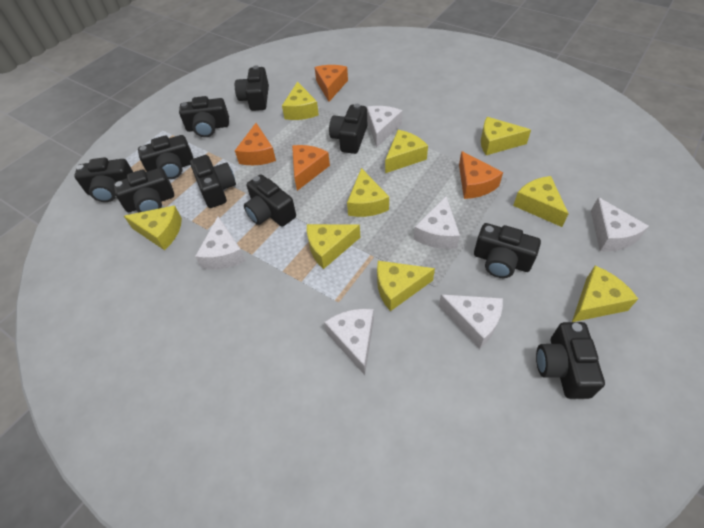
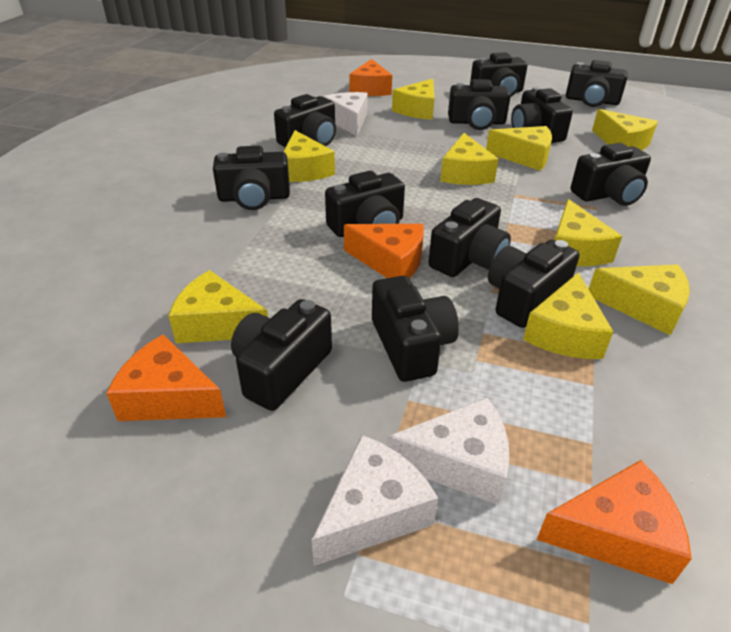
black camera: 10 -> 12
white cheese: 6 -> 3

